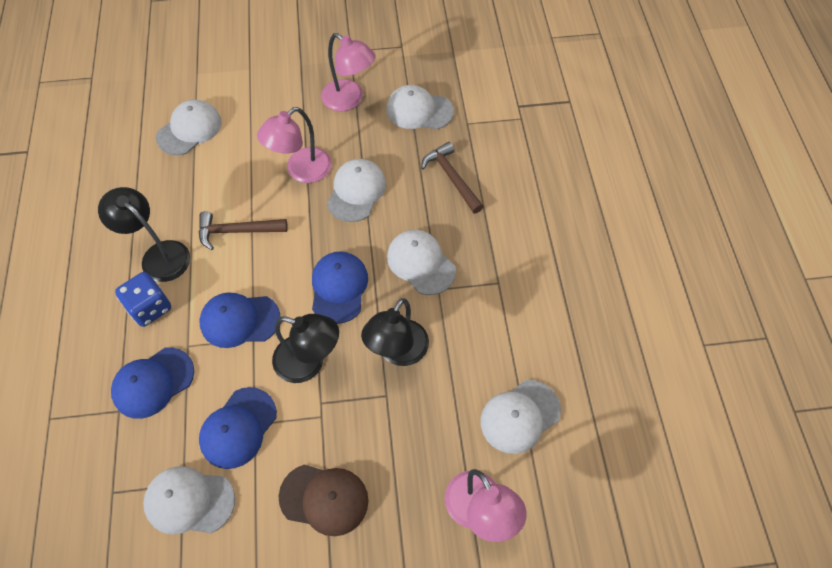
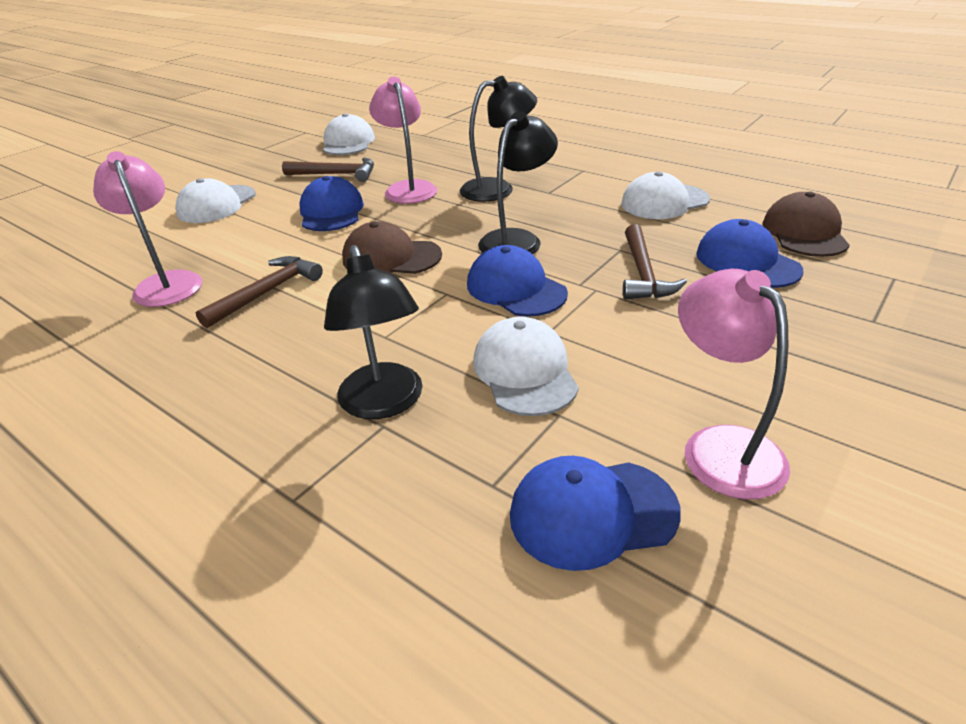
blue dice: 1 -> 0
brown cap: 1 -> 2
brown hammer: 2 -> 3
white cap: 6 -> 4

